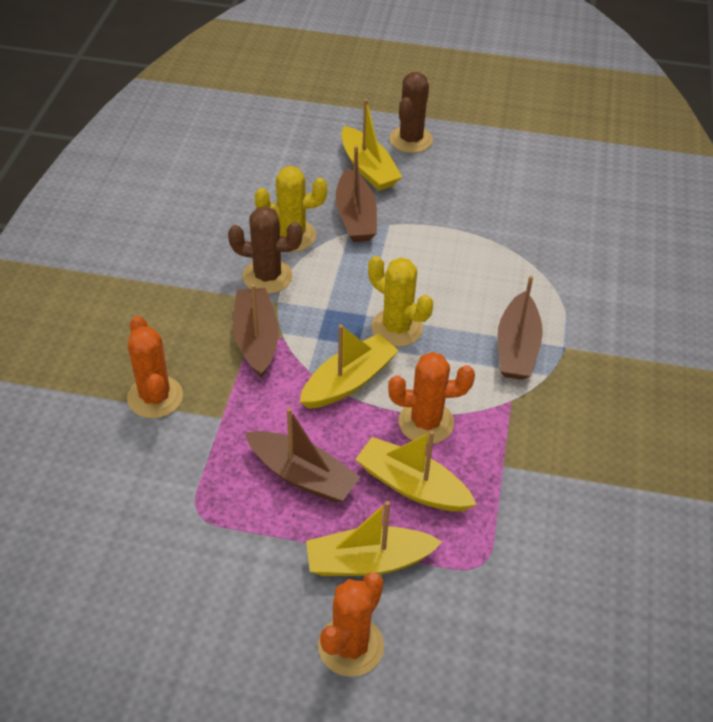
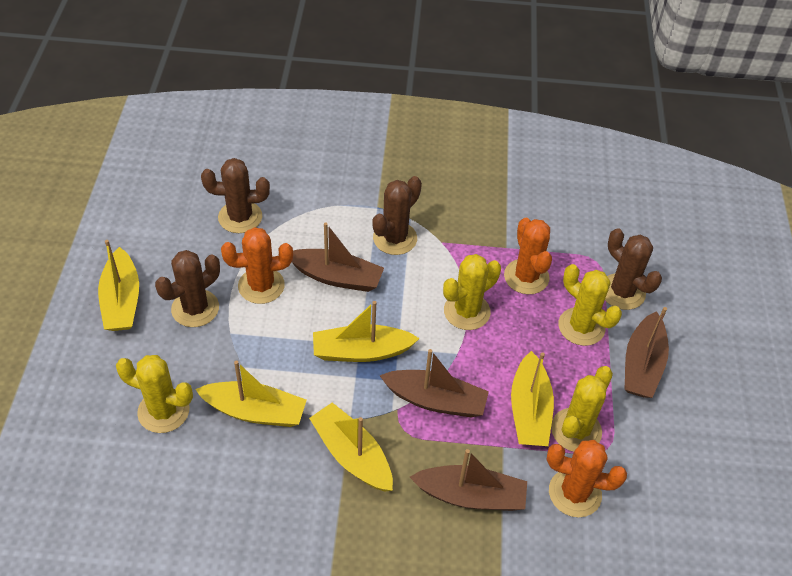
brown cactus: 2 -> 4
yellow boat: 4 -> 5
yellow cactus: 2 -> 4

